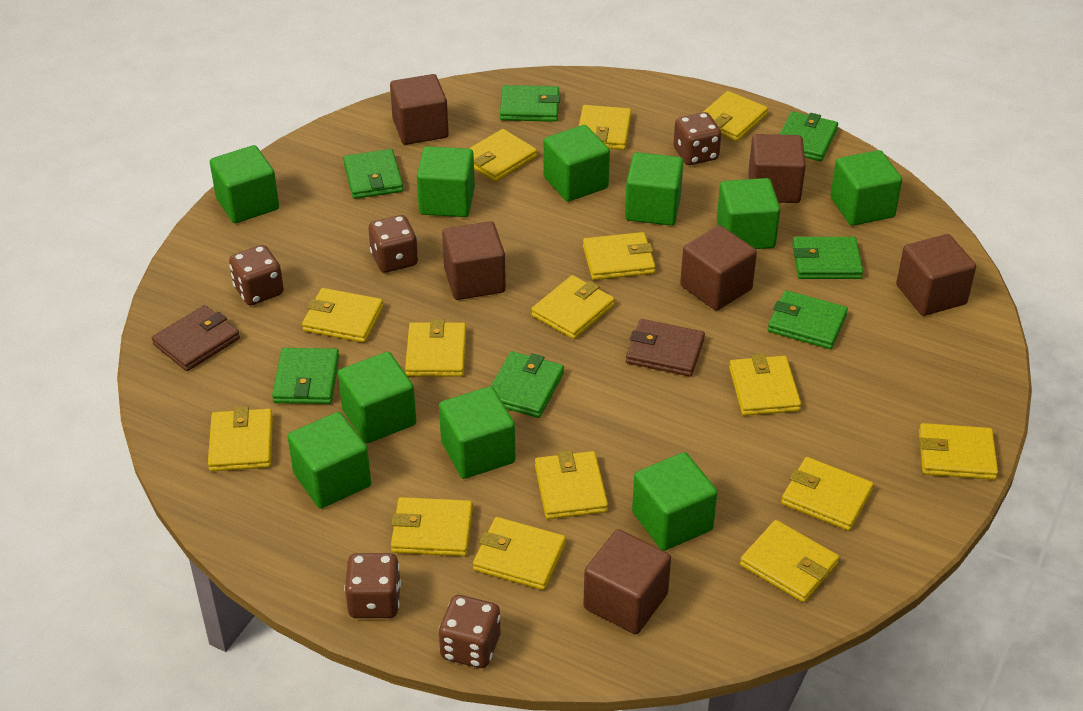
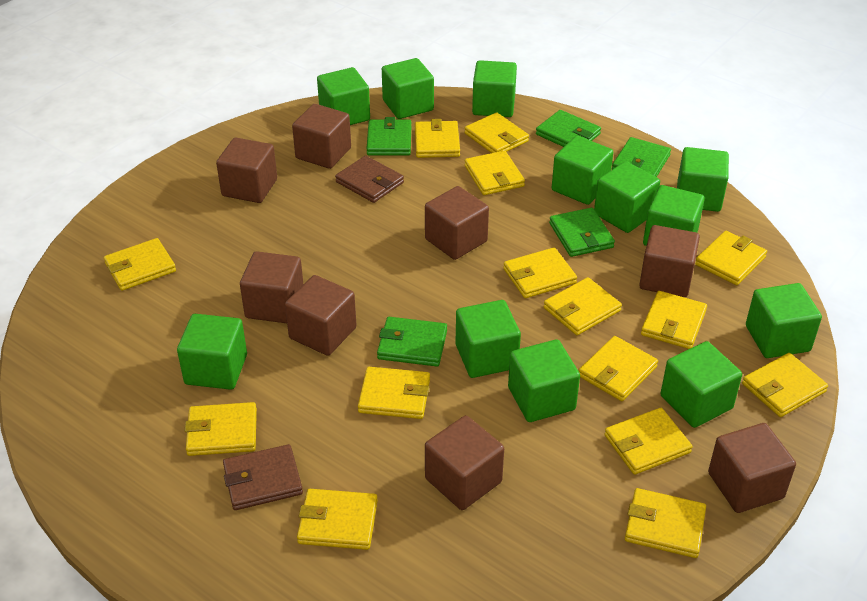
brown cube: 6 -> 8
brown dice: 5 -> 0
green cube: 10 -> 12
green wallet: 7 -> 5

